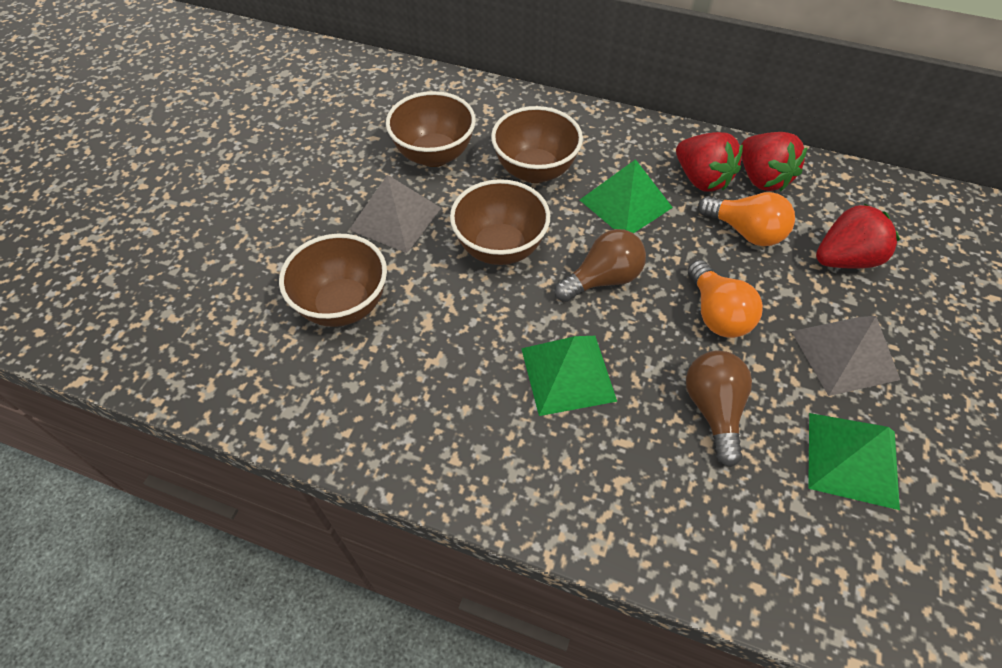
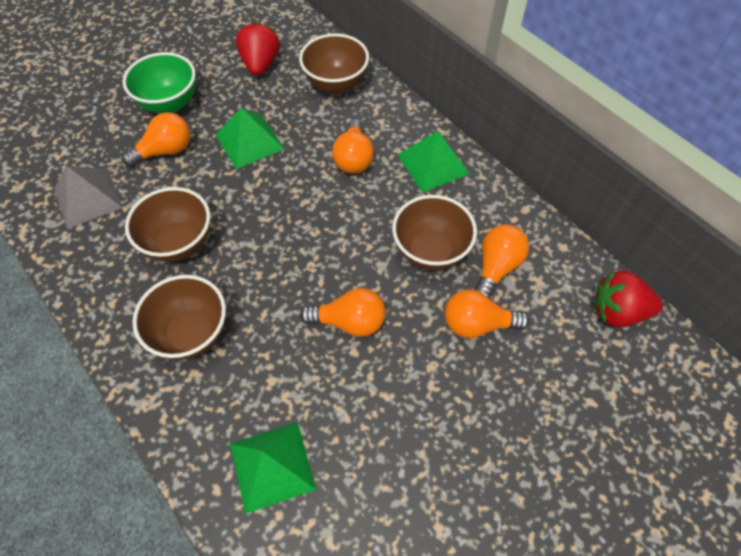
brown light bulb: 2 -> 0
green bowl: 0 -> 1
grey pyramid: 2 -> 1
orange light bulb: 2 -> 5
red strawberry: 3 -> 2

